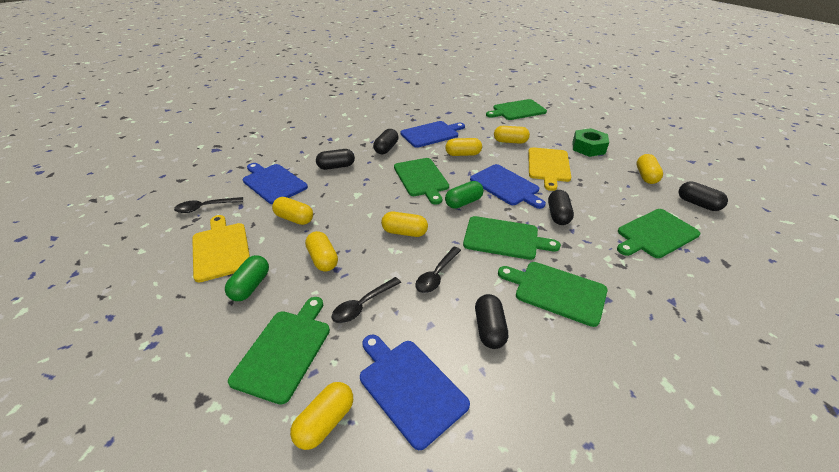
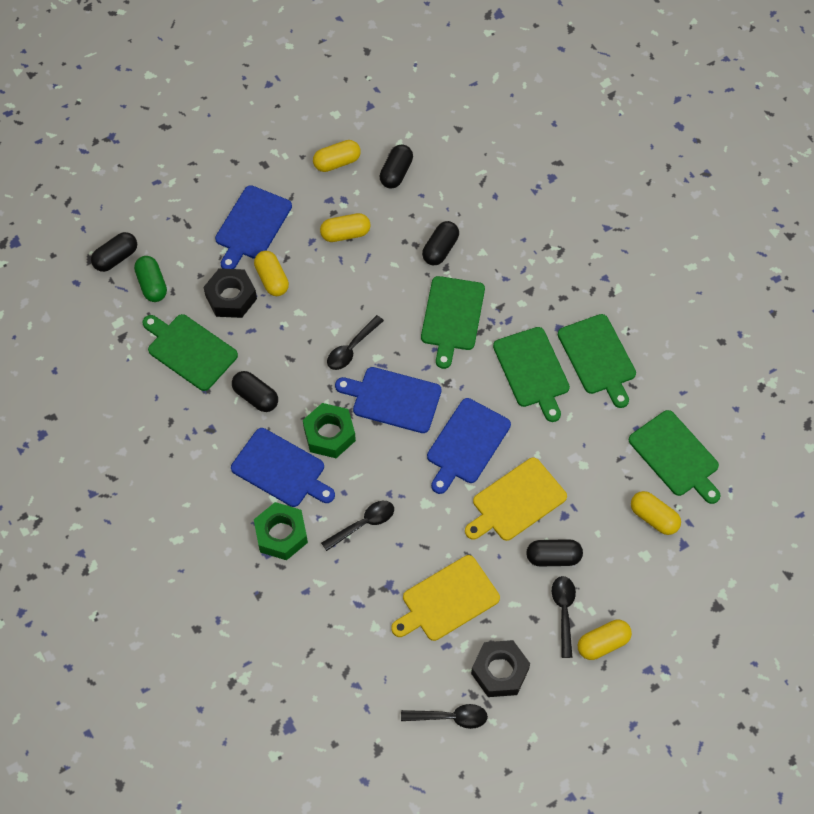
black nut: 0 -> 2
black spoon: 3 -> 4
green capsule: 2 -> 1
green cutting board: 6 -> 5
green nut: 1 -> 2
yellow capsule: 7 -> 5

